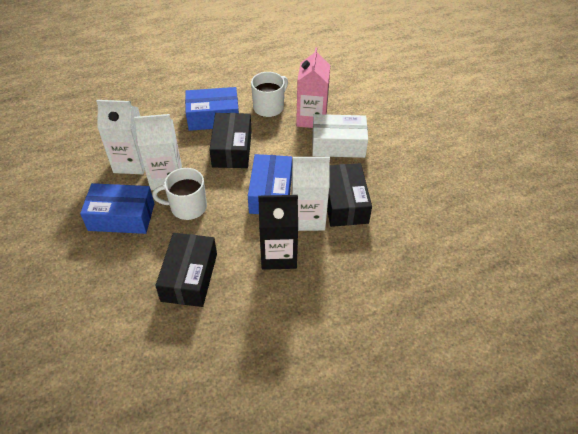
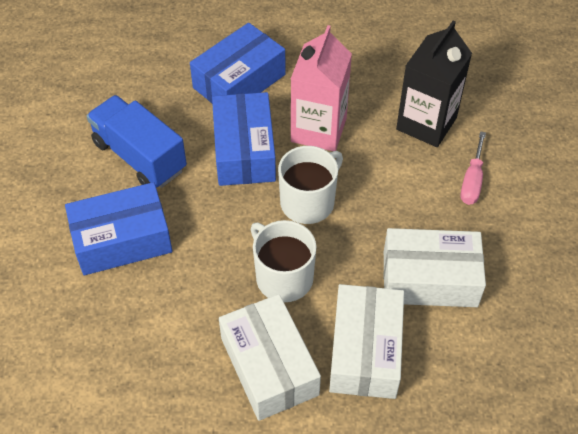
black box: 3 -> 0
blue truck: 0 -> 1
pink screwdriver: 0 -> 1
white box: 1 -> 3
white carton: 3 -> 0

